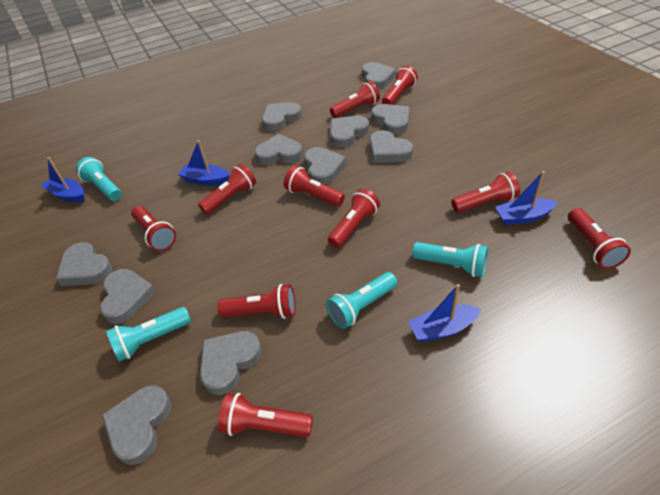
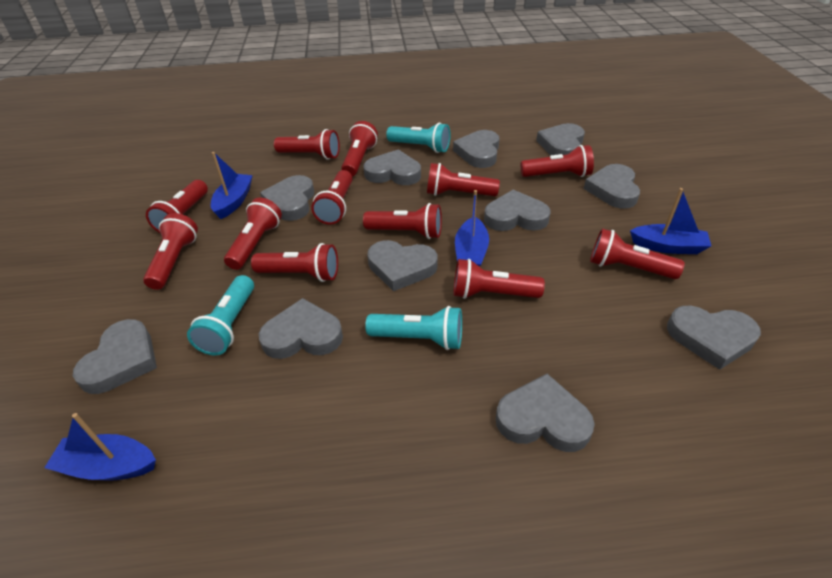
red flashlight: 10 -> 12
turquoise flashlight: 4 -> 3

